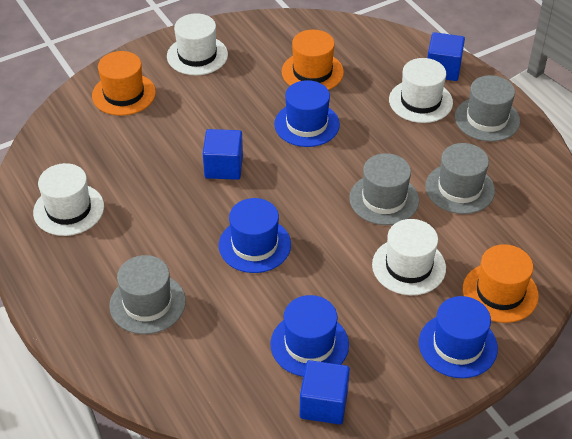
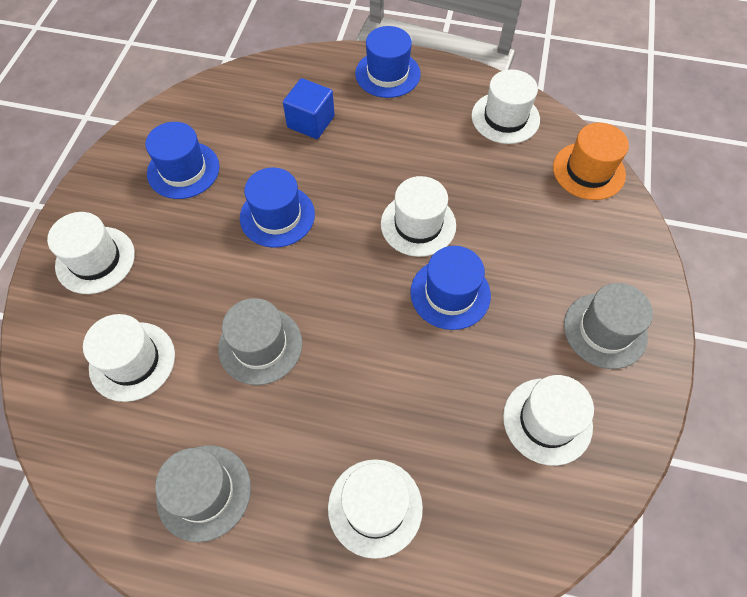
blue cube: 3 -> 1
grey hat: 4 -> 3
orange hat: 3 -> 1
white hat: 4 -> 6

